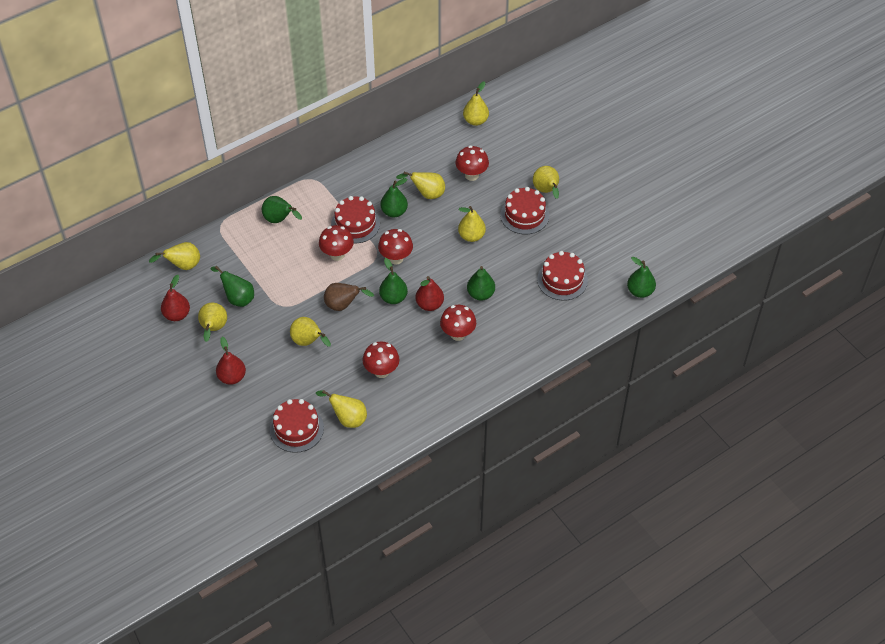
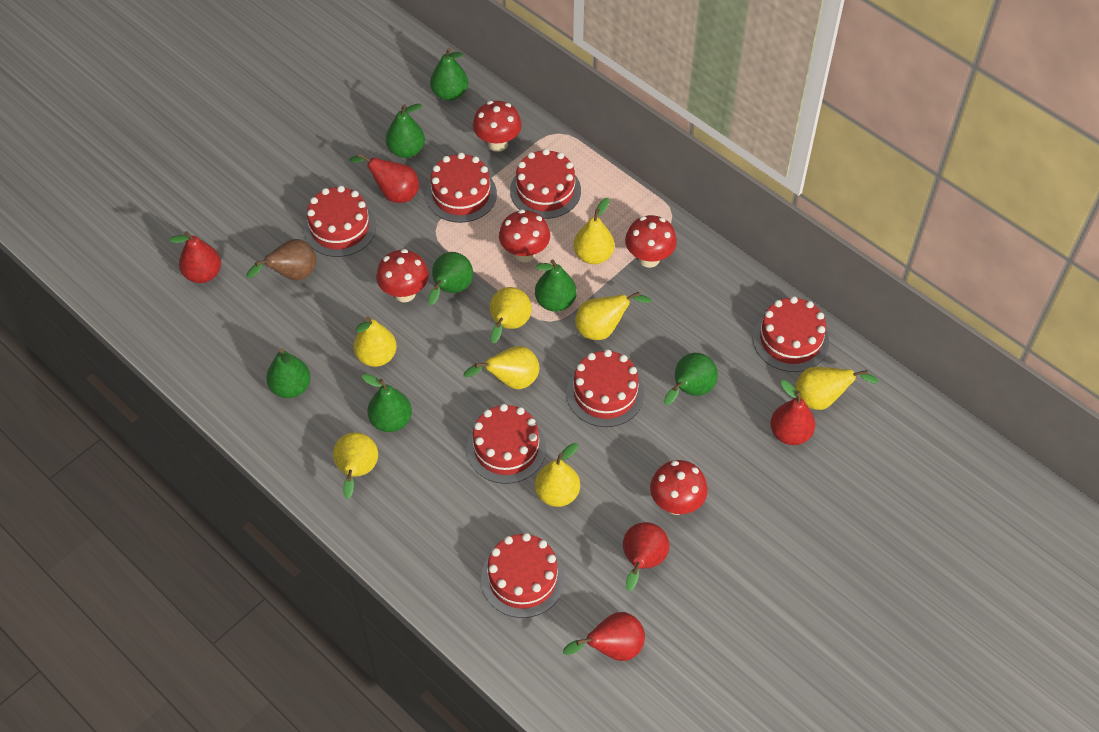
green pear: 6 -> 7
red cake: 4 -> 7
red pear: 3 -> 5

